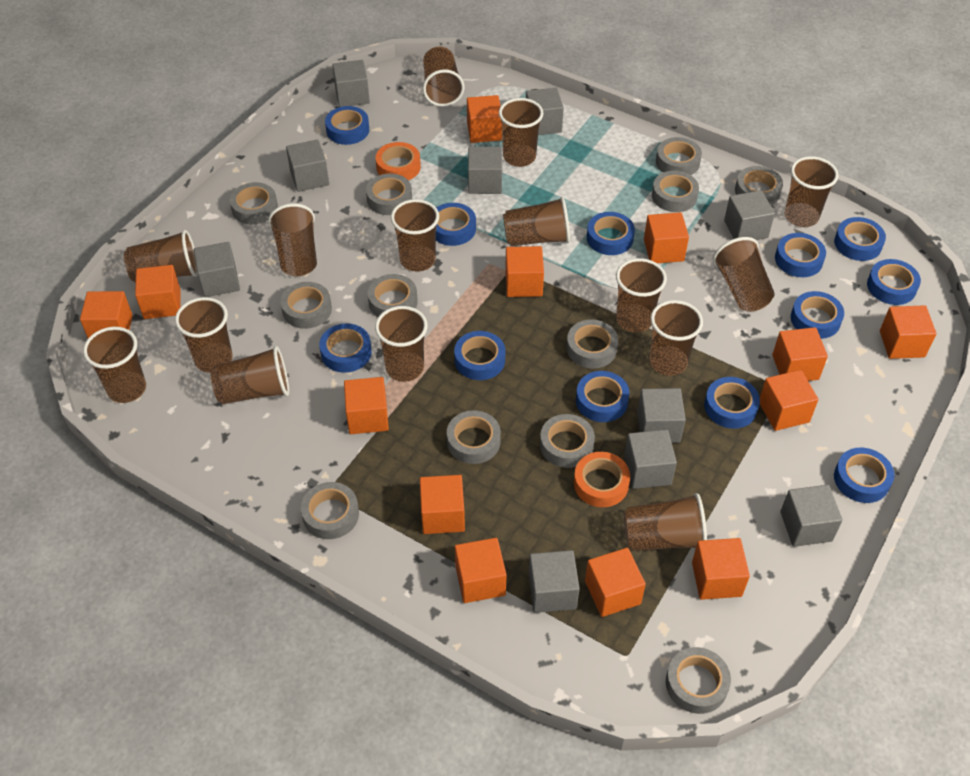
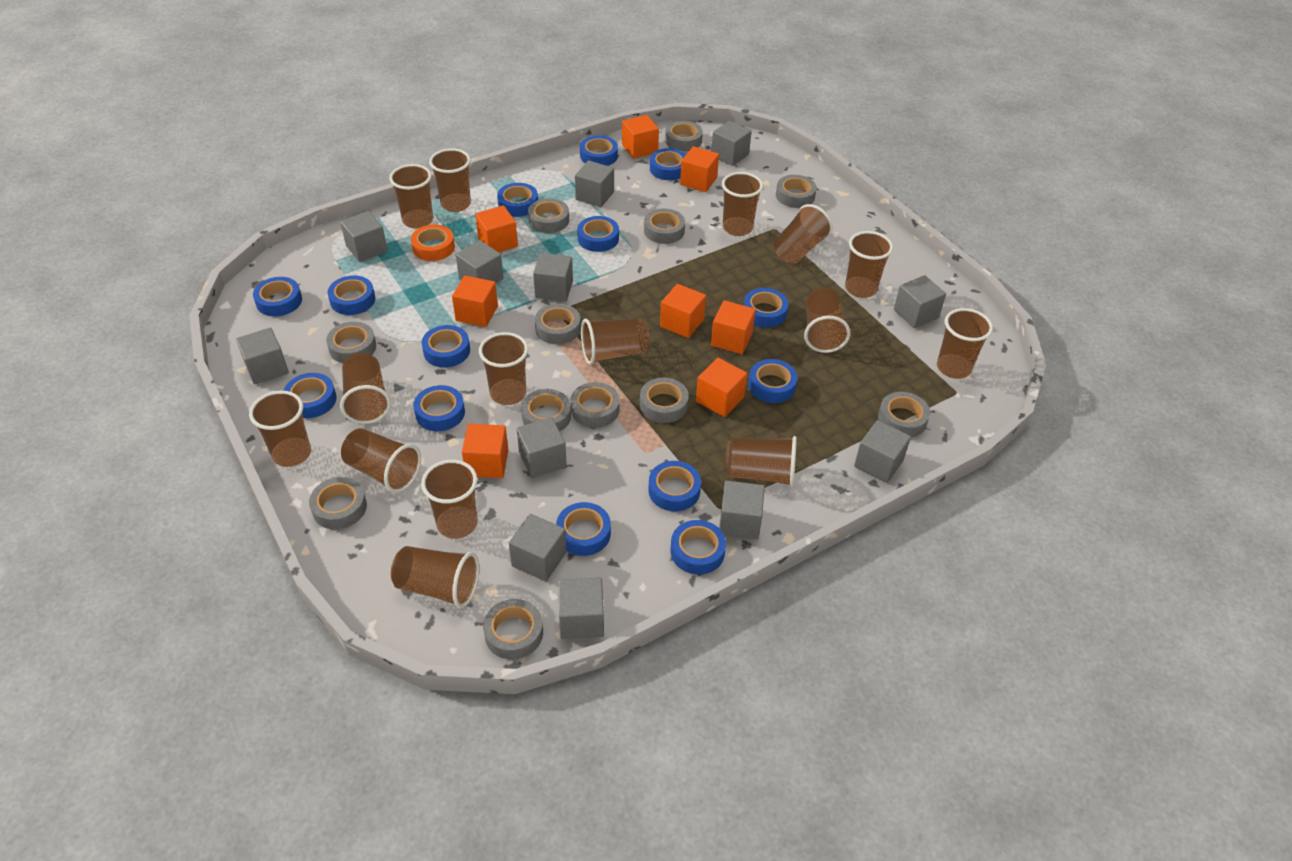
blue tape: 12 -> 14
grey cube: 10 -> 12
orange cube: 13 -> 8
orange tape: 2 -> 1

